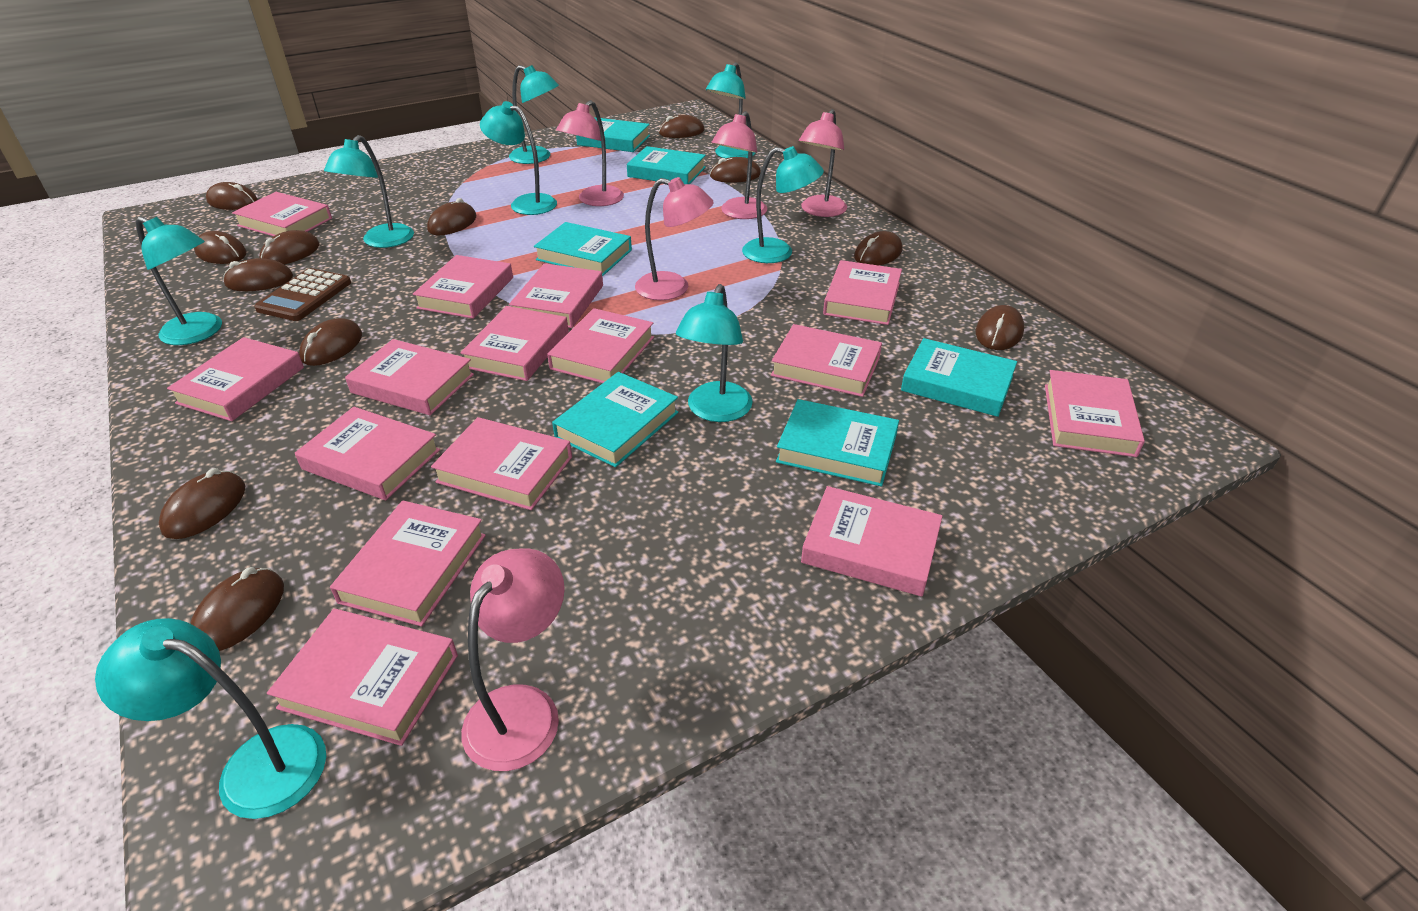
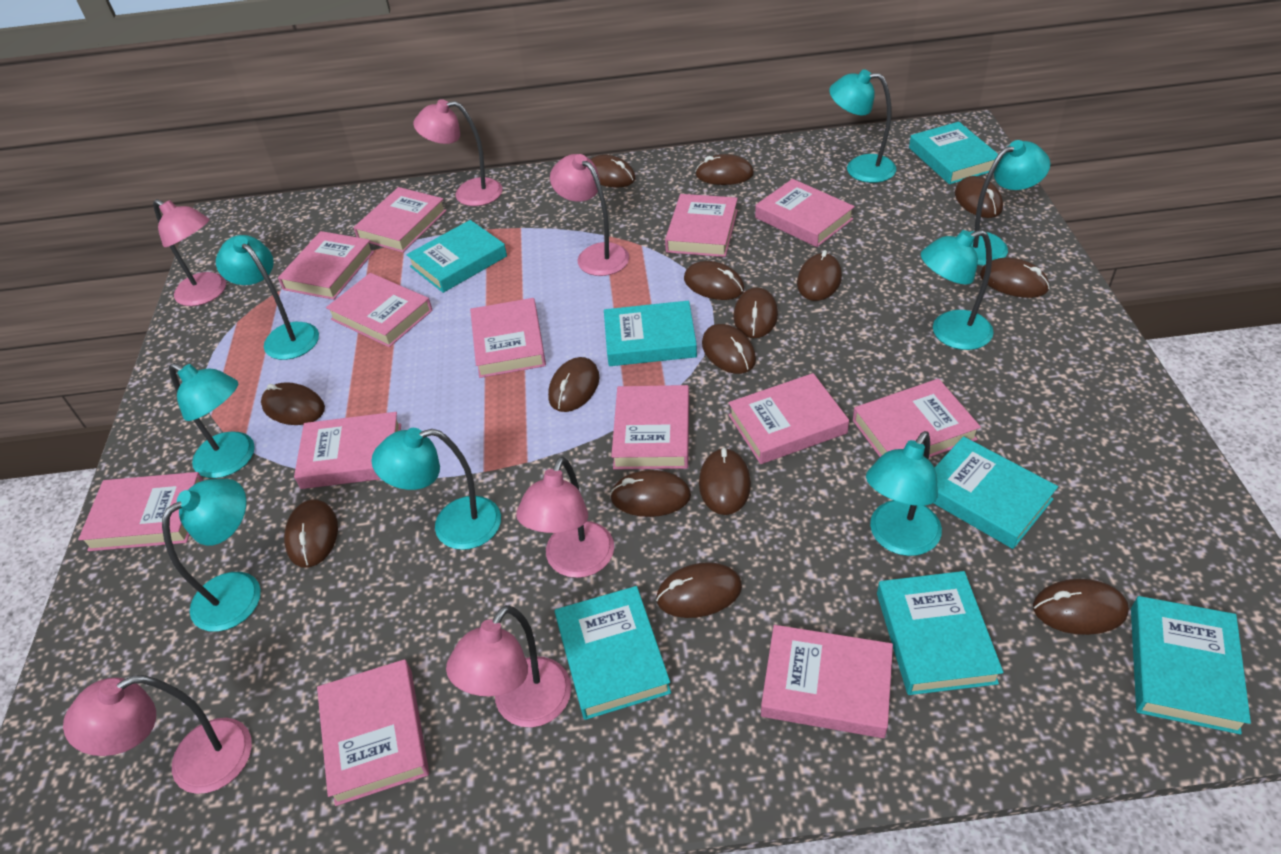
brown calculator: 1 -> 0
brown mouse: 12 -> 15
pink book: 15 -> 13
pink lamp: 5 -> 6
turquoise book: 6 -> 7

